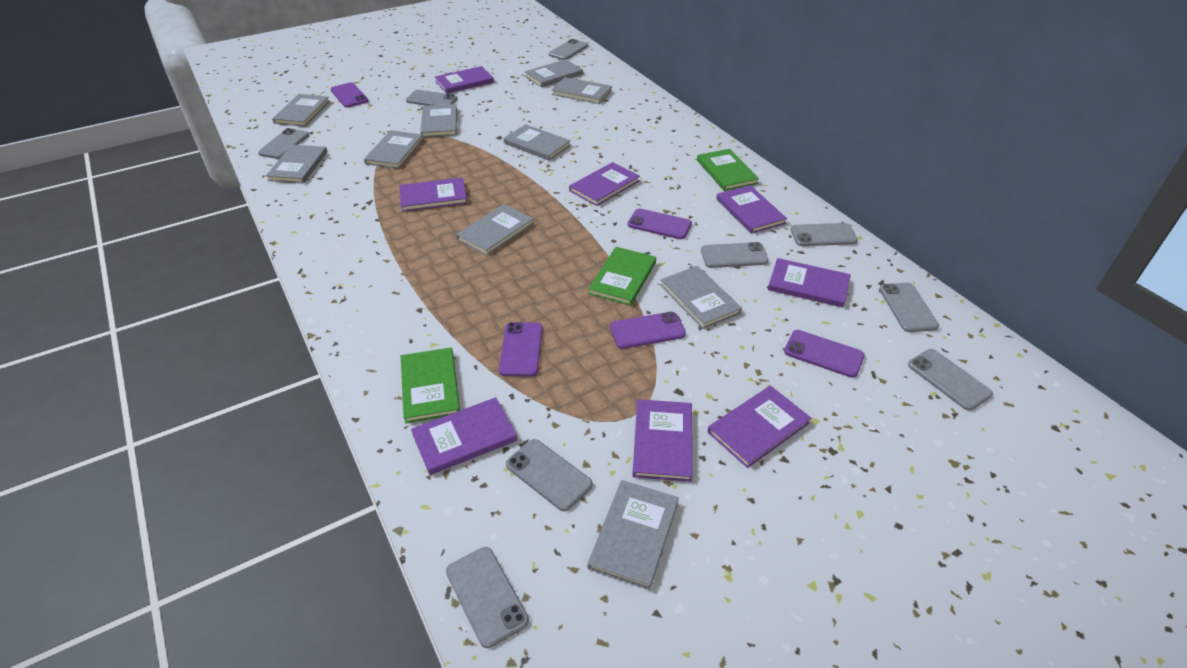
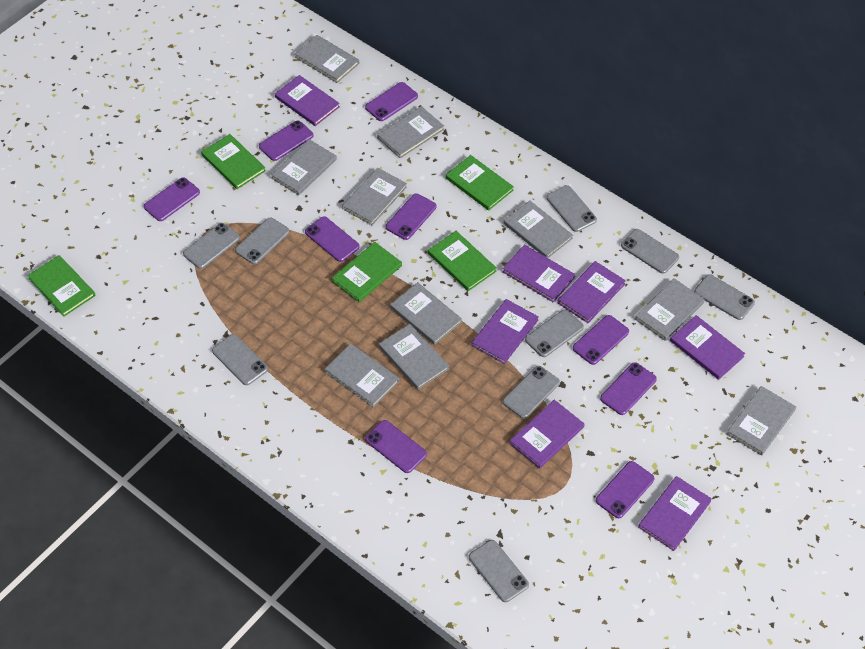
green book: 3 -> 5
purple book: 8 -> 7
purple phone: 5 -> 9

